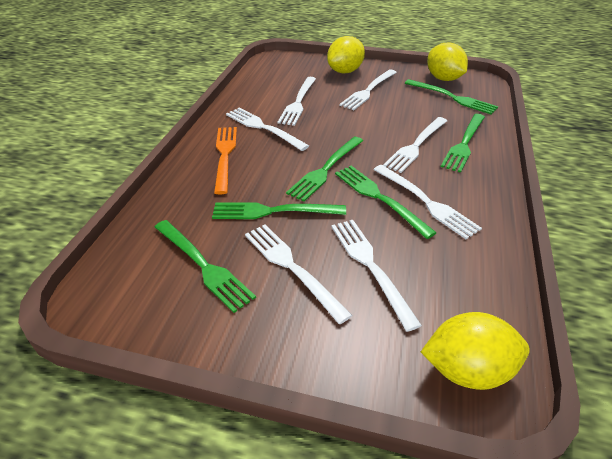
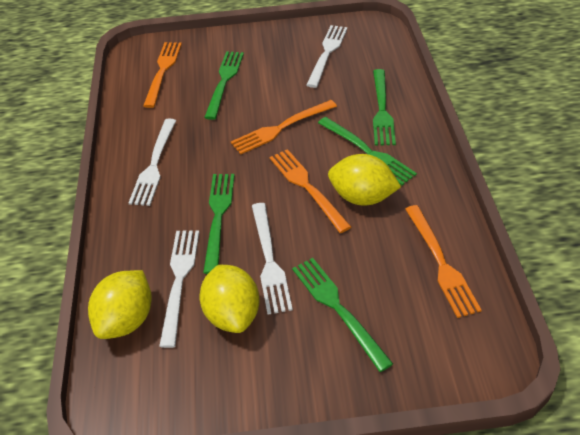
green fork: 6 -> 5
orange fork: 1 -> 4
white fork: 7 -> 4

